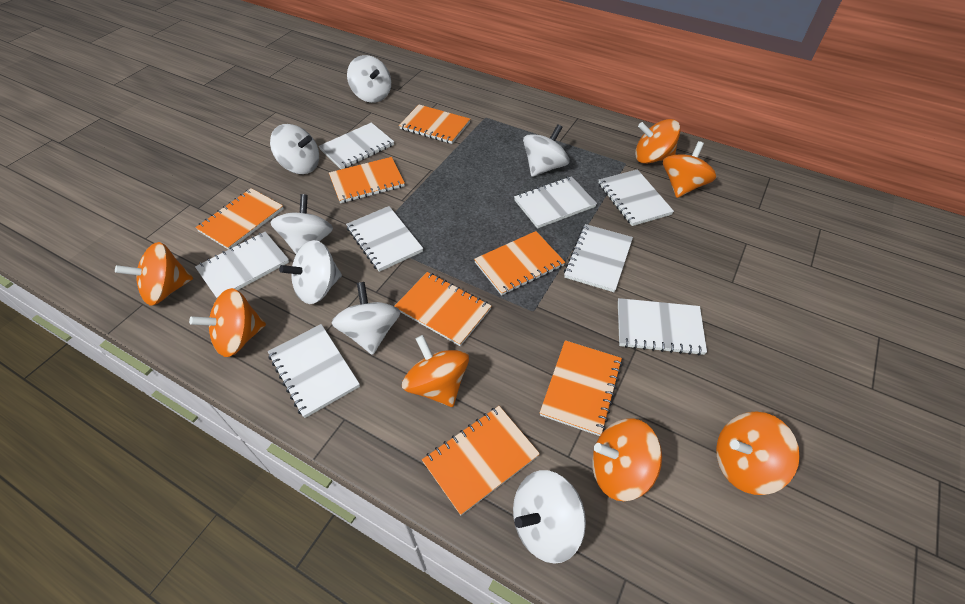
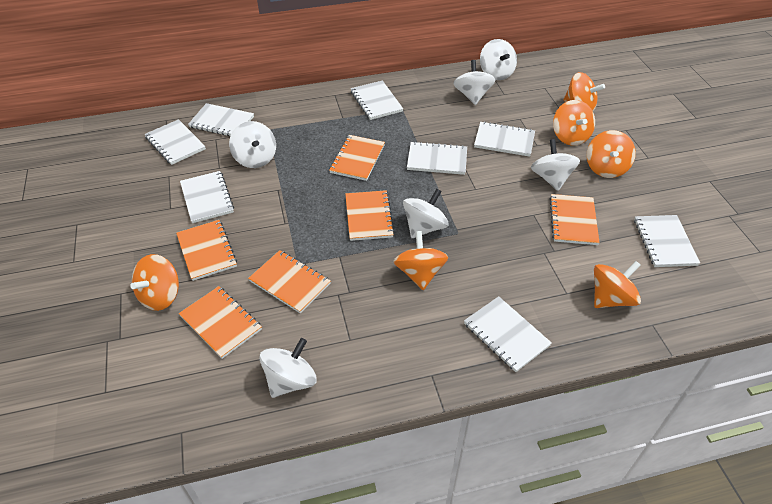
orange notebook: 7 -> 6
orange spinning top: 7 -> 6
white spinning top: 7 -> 6

